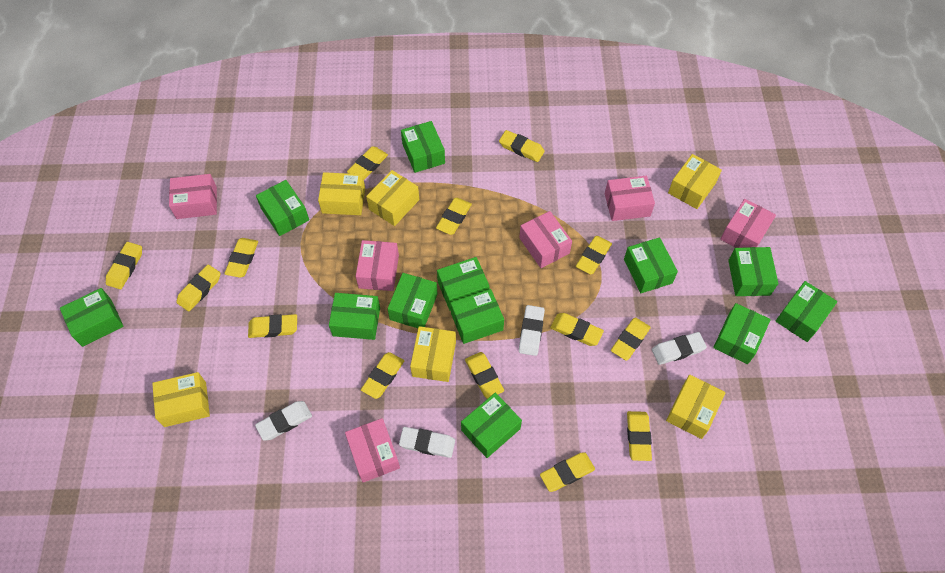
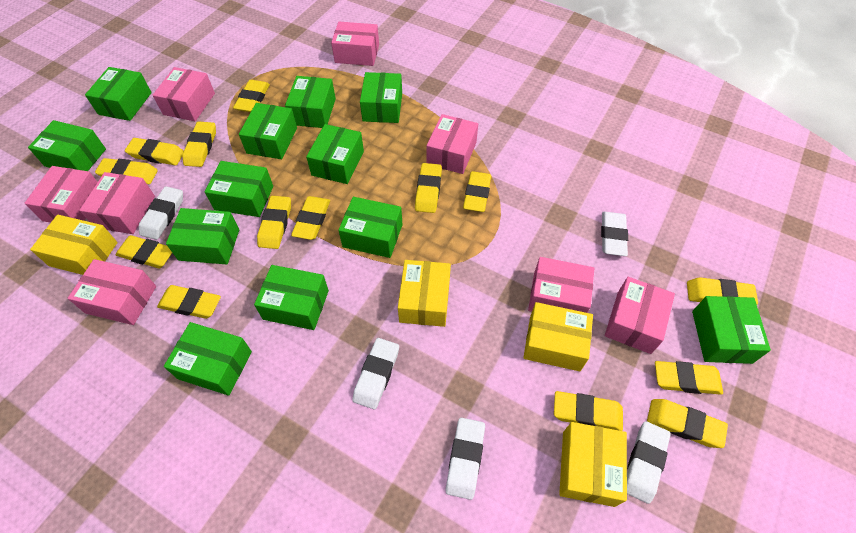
pink box: 6 -> 8
white eraser: 4 -> 5
yellow box: 6 -> 4

